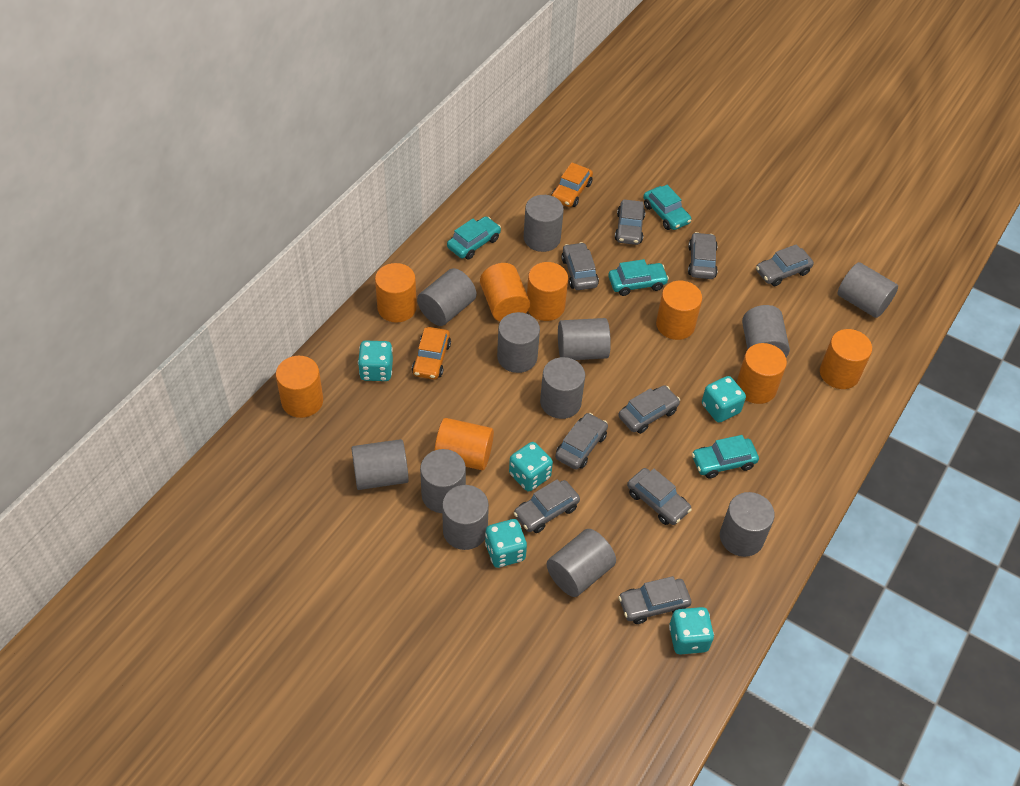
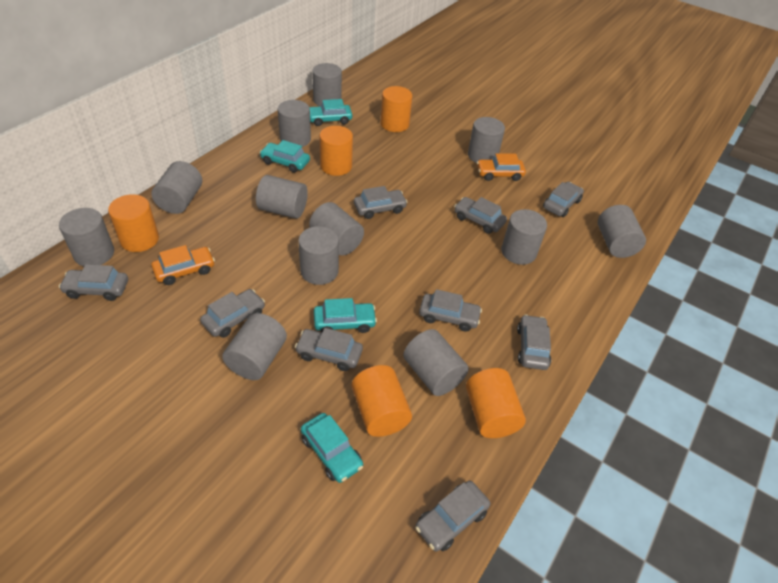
orange cylinder: 8 -> 5
turquoise dice: 5 -> 0

